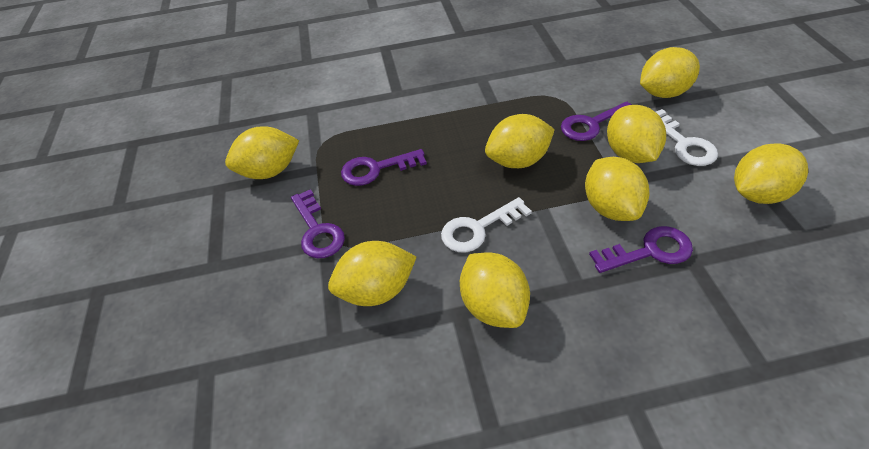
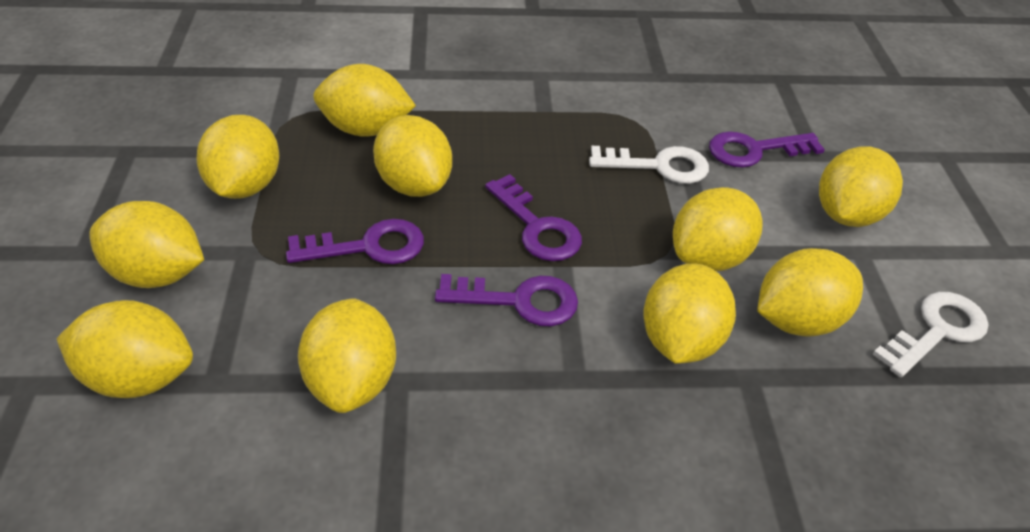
yellow lemon: 8 -> 10

